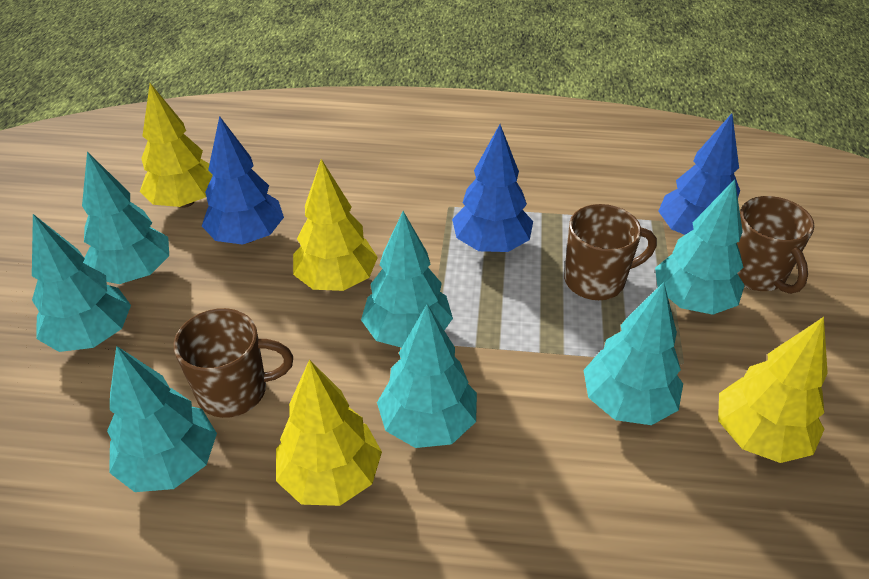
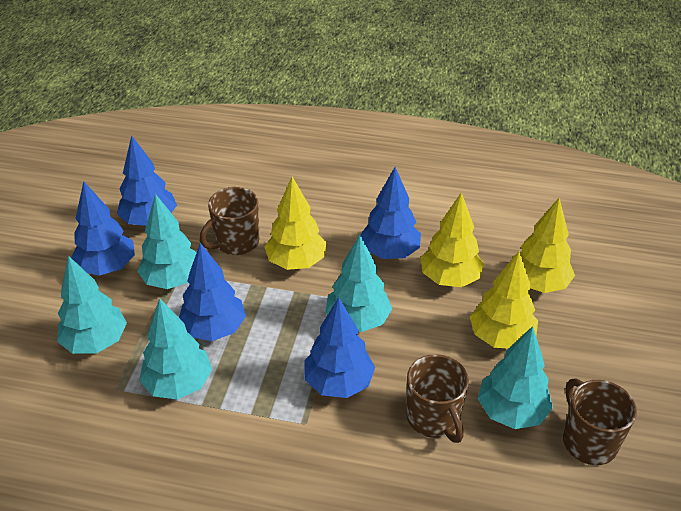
blue tree: 3 -> 5
turquoise tree: 7 -> 5

